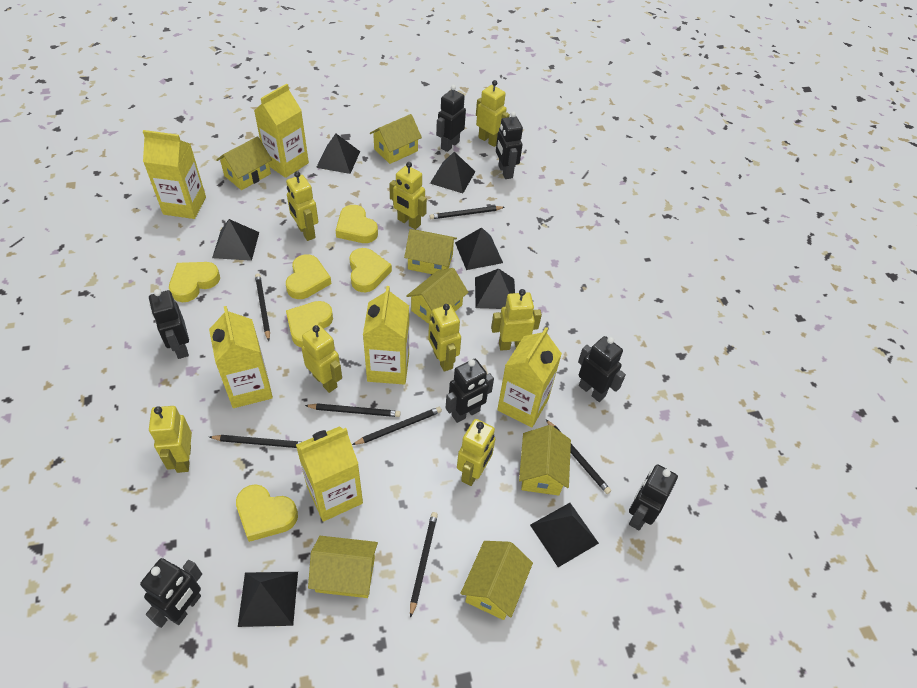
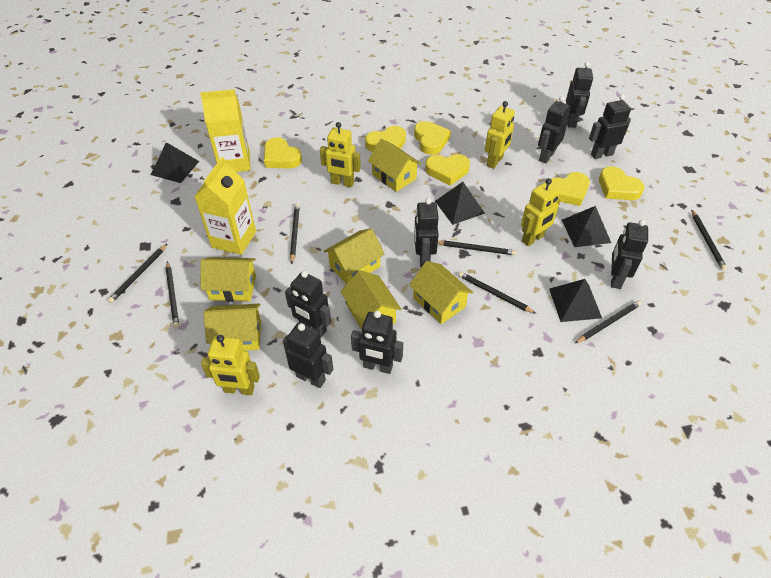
black pyramid: 7 -> 4
black robot: 7 -> 8
yellow carton: 6 -> 2
yellow house: 7 -> 6
yellow robot: 8 -> 4

